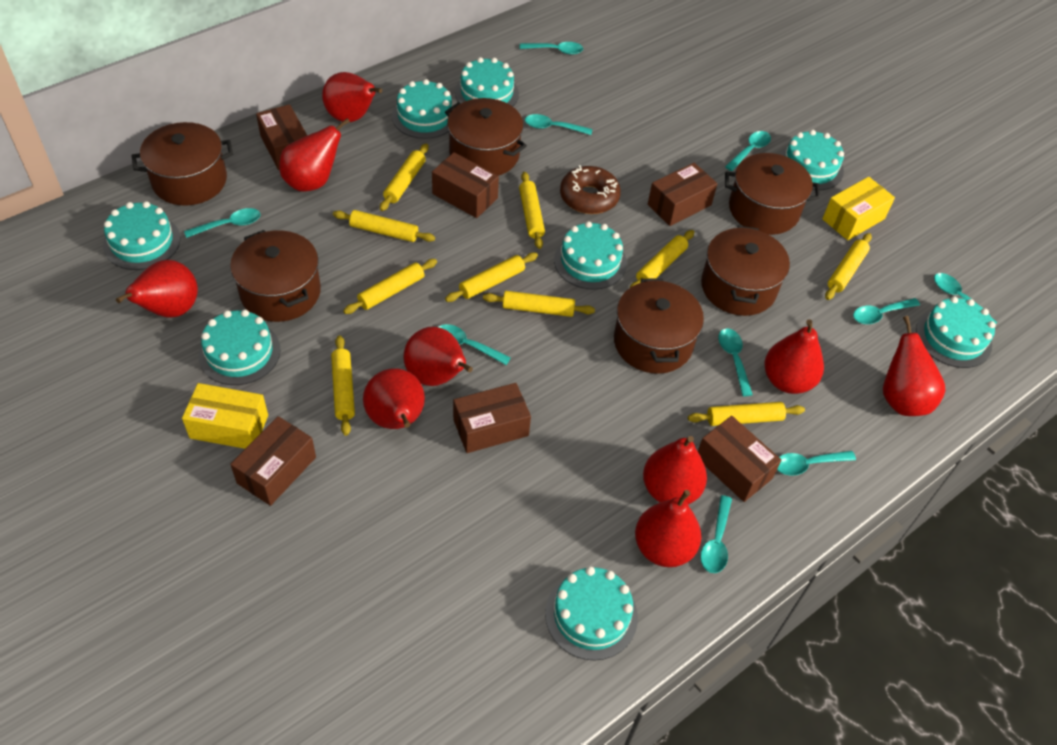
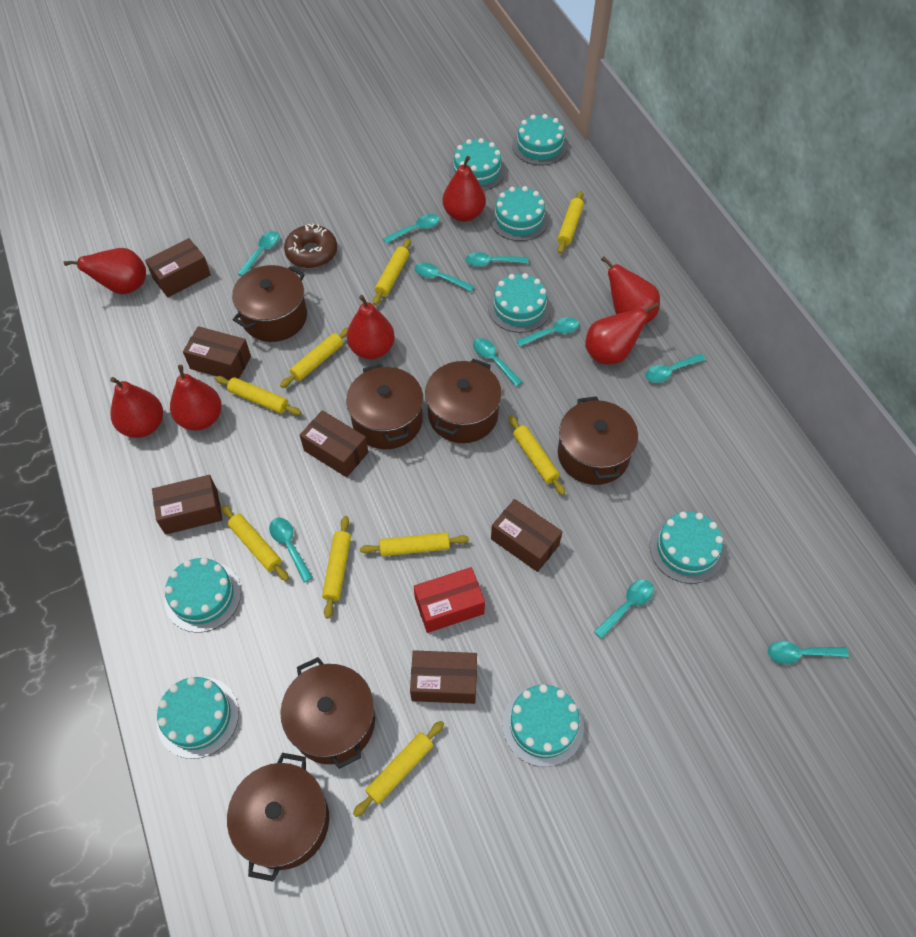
red box: 0 -> 1
red pear: 9 -> 7
yellow box: 2 -> 0
yellow rolling pin: 10 -> 9

